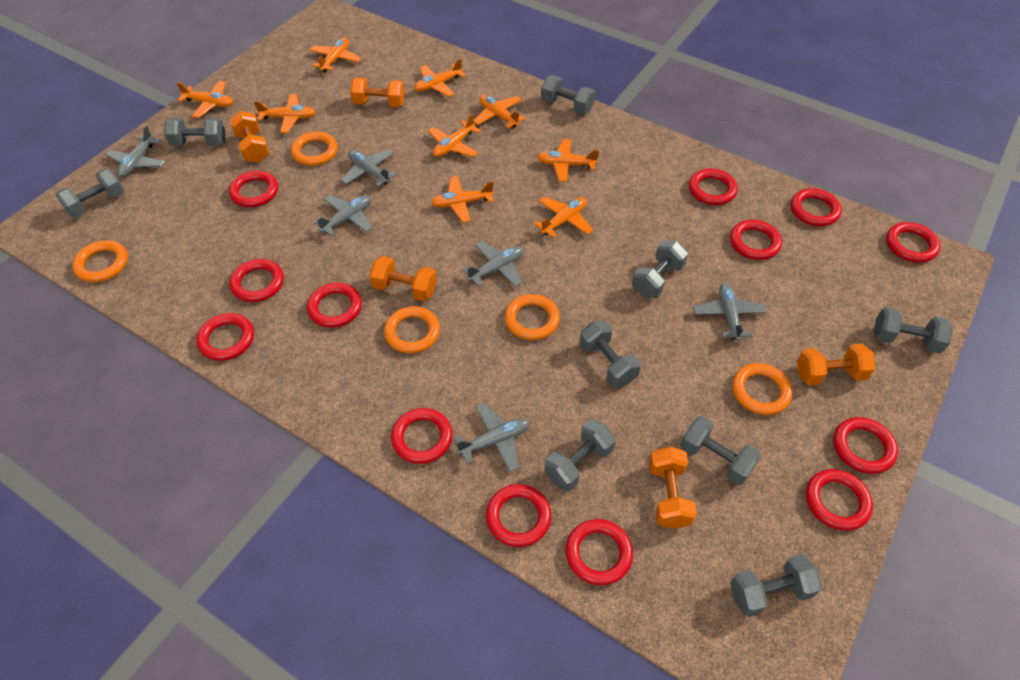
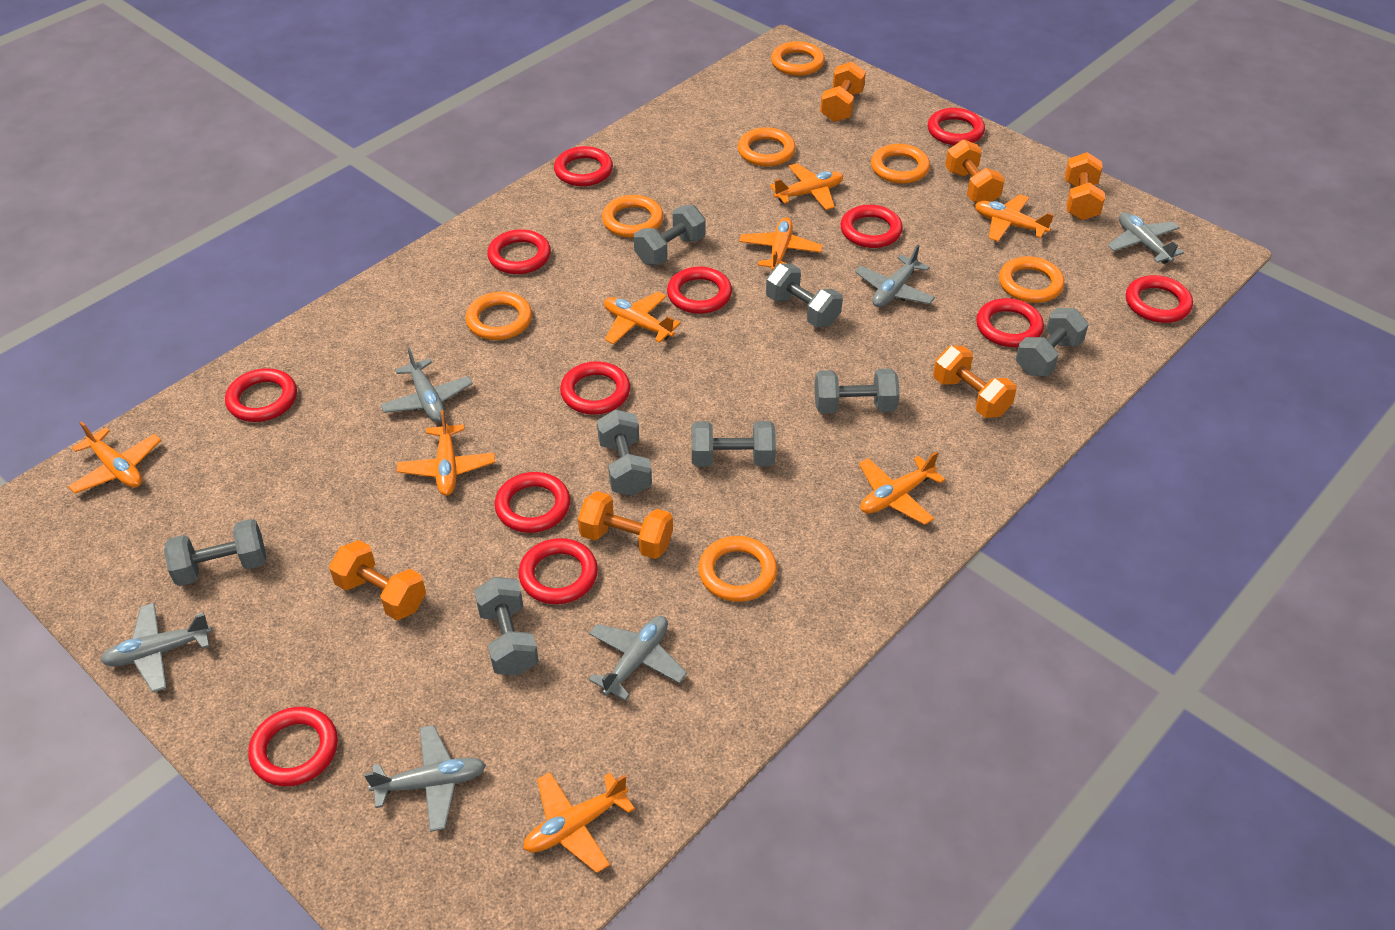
grey dumbbell: 9 -> 8
orange dumbbell: 5 -> 6
orange plane: 9 -> 8
orange ring: 5 -> 7
red ring: 13 -> 12

